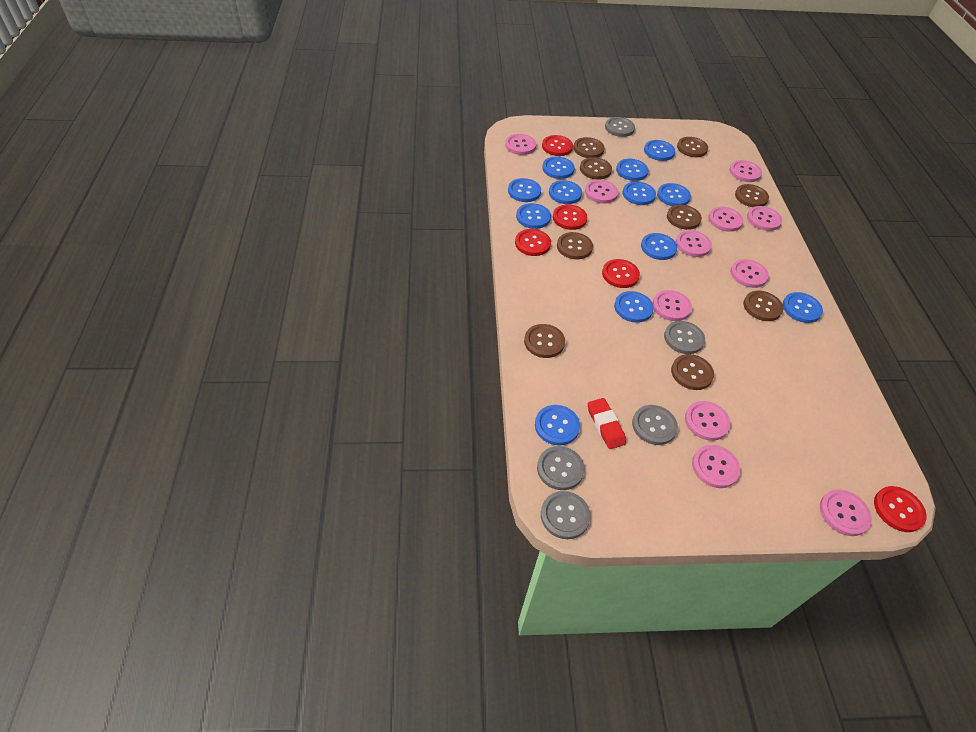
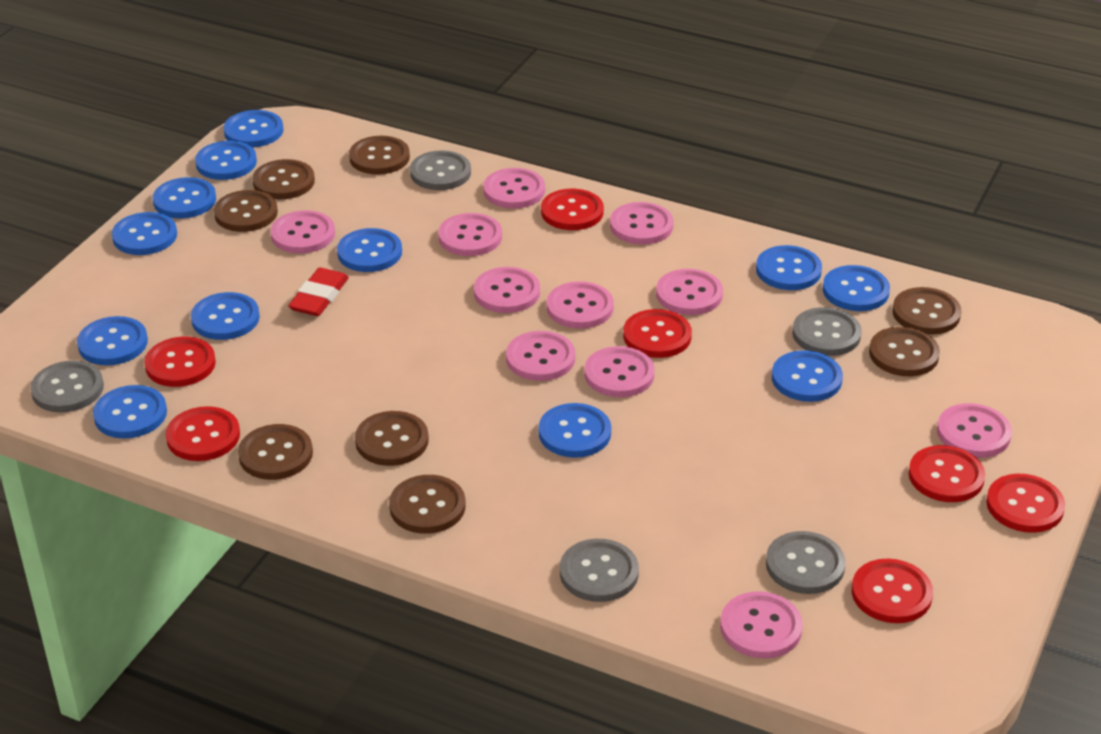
brown button: 9 -> 8
red button: 5 -> 7

